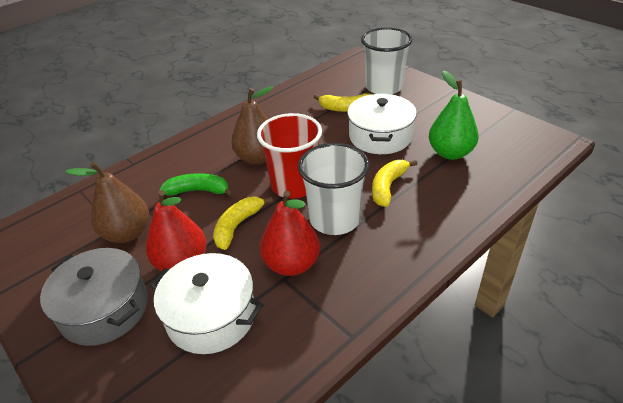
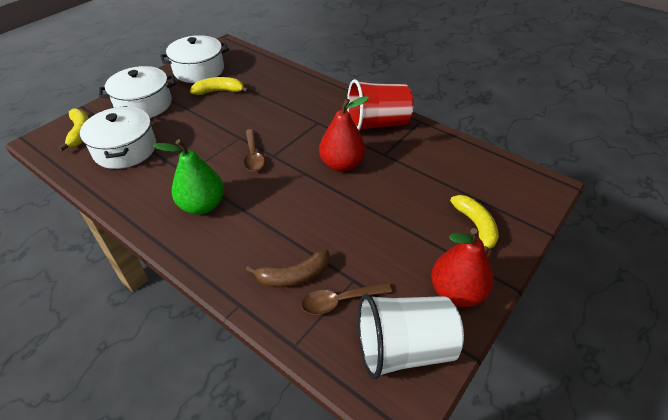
brown banana: 0 -> 1
brown pear: 2 -> 0
brown spoon: 0 -> 2
green banana: 1 -> 0
grey pot: 1 -> 0
white cup: 2 -> 1
white pot: 2 -> 3

